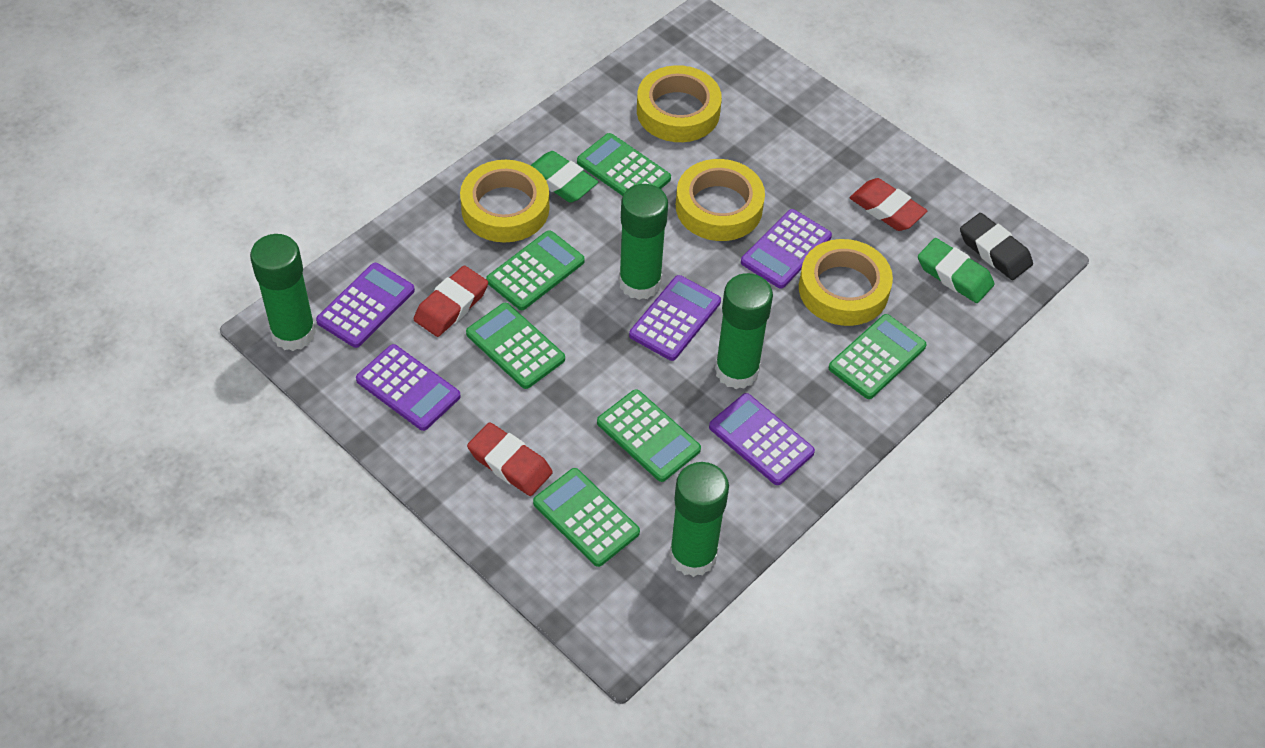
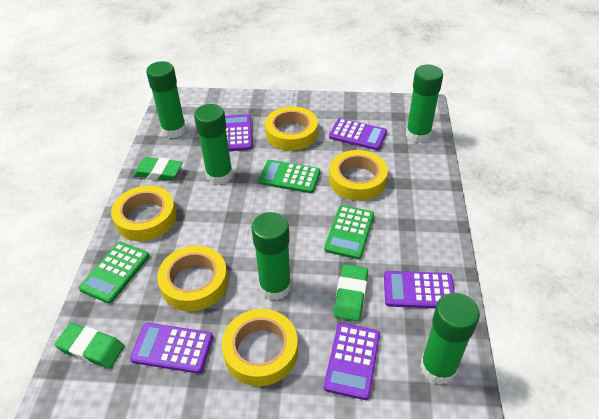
black eraser: 1 -> 0
green calculator: 6 -> 3
green eraser: 2 -> 3
green glue stick: 4 -> 5
red eraser: 3 -> 0
yellow tape: 4 -> 5

